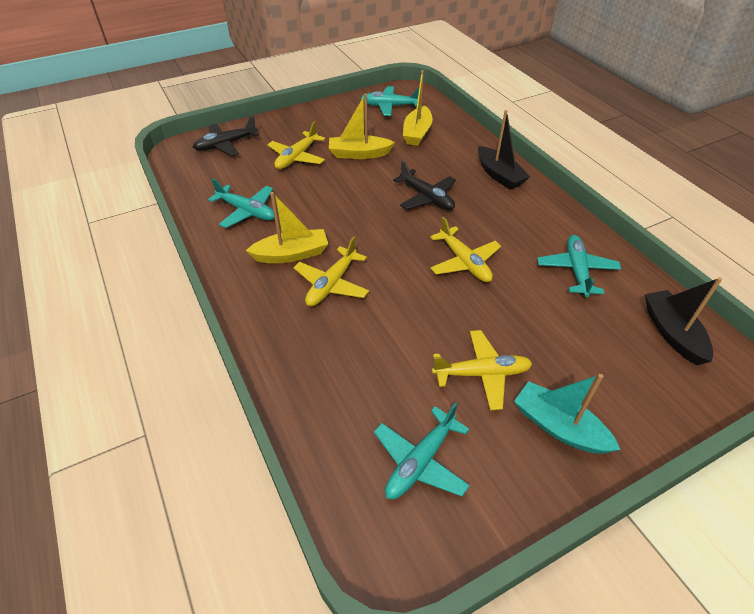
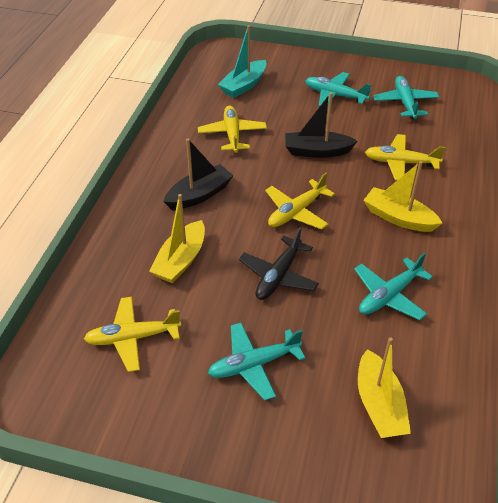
black plane: 2 -> 1

